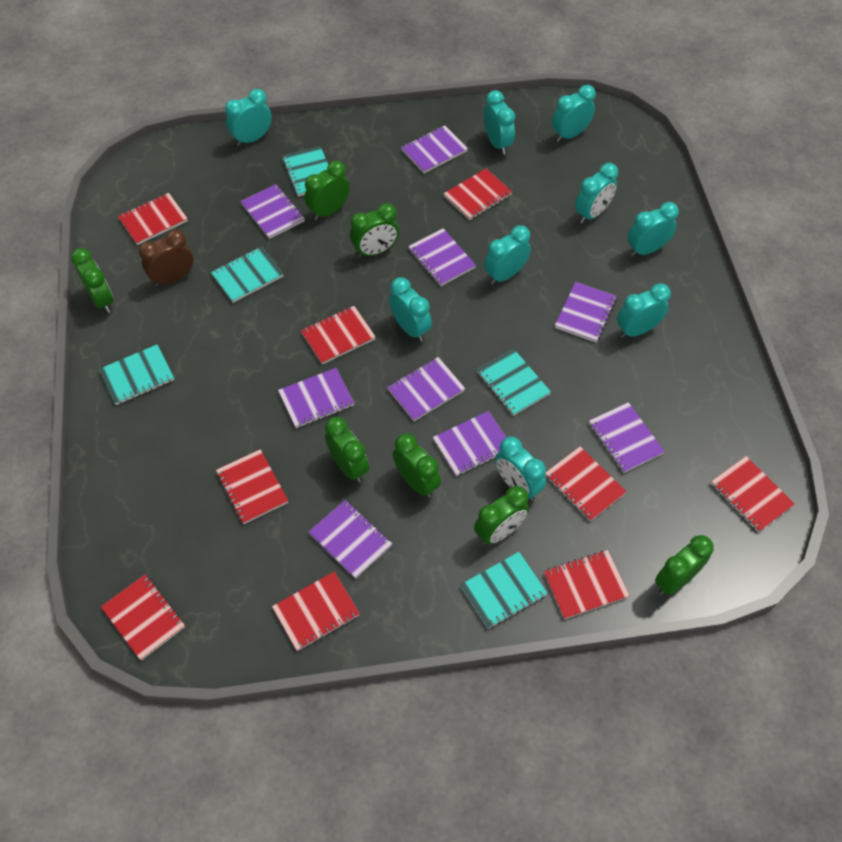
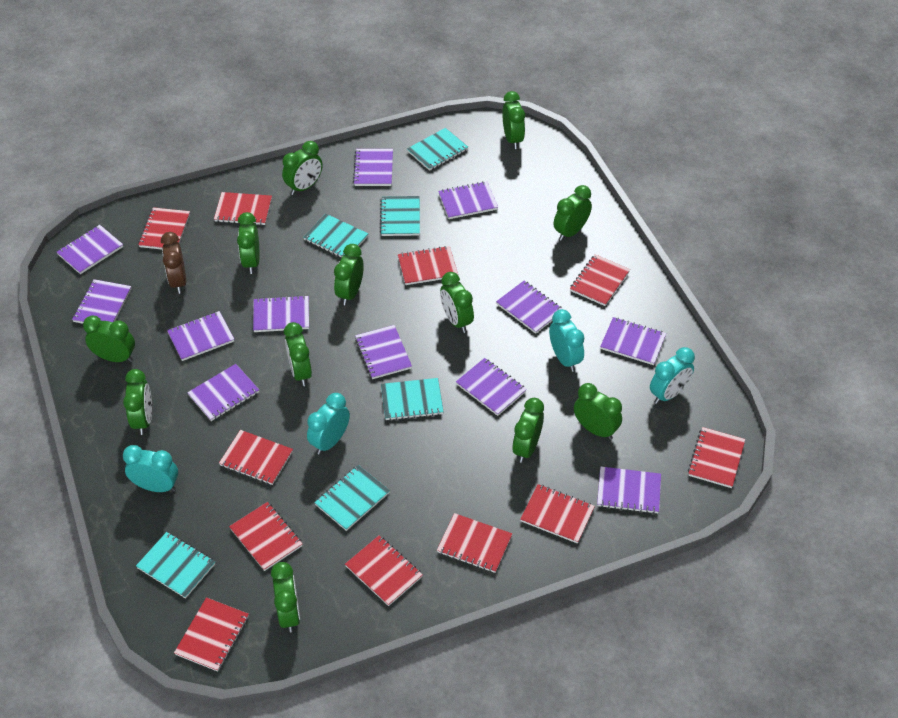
green clock: 7 -> 12
purple notebook: 9 -> 12
red notebook: 9 -> 11
turquoise clock: 9 -> 4
turquoise notebook: 5 -> 6

